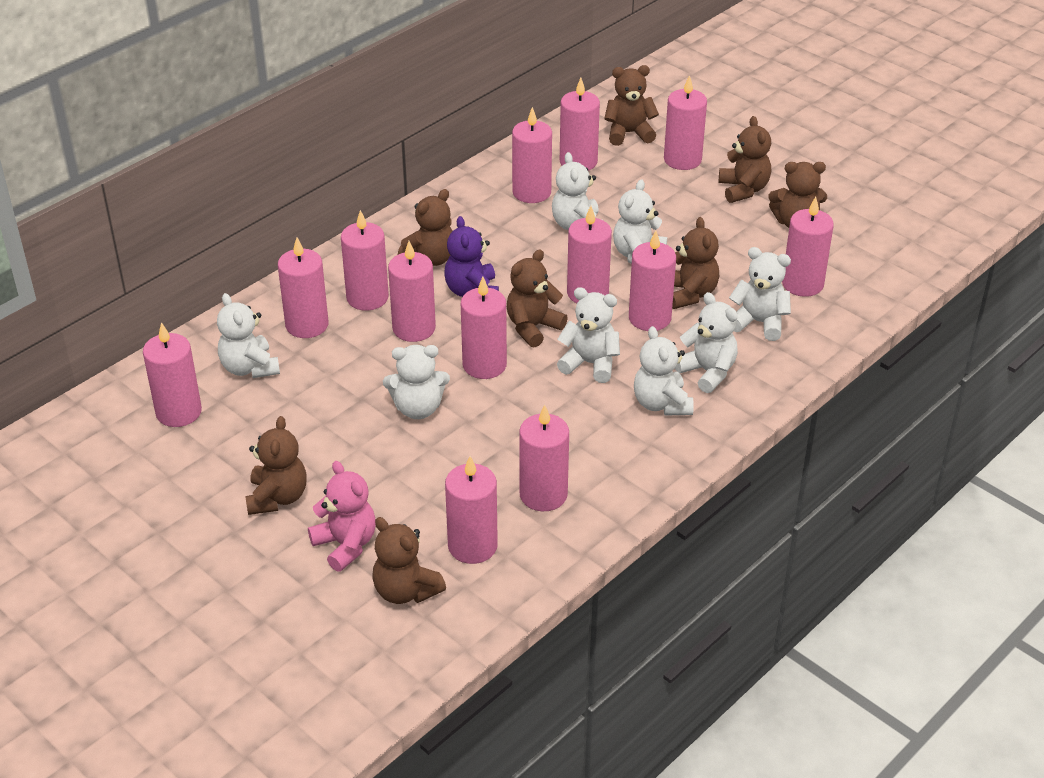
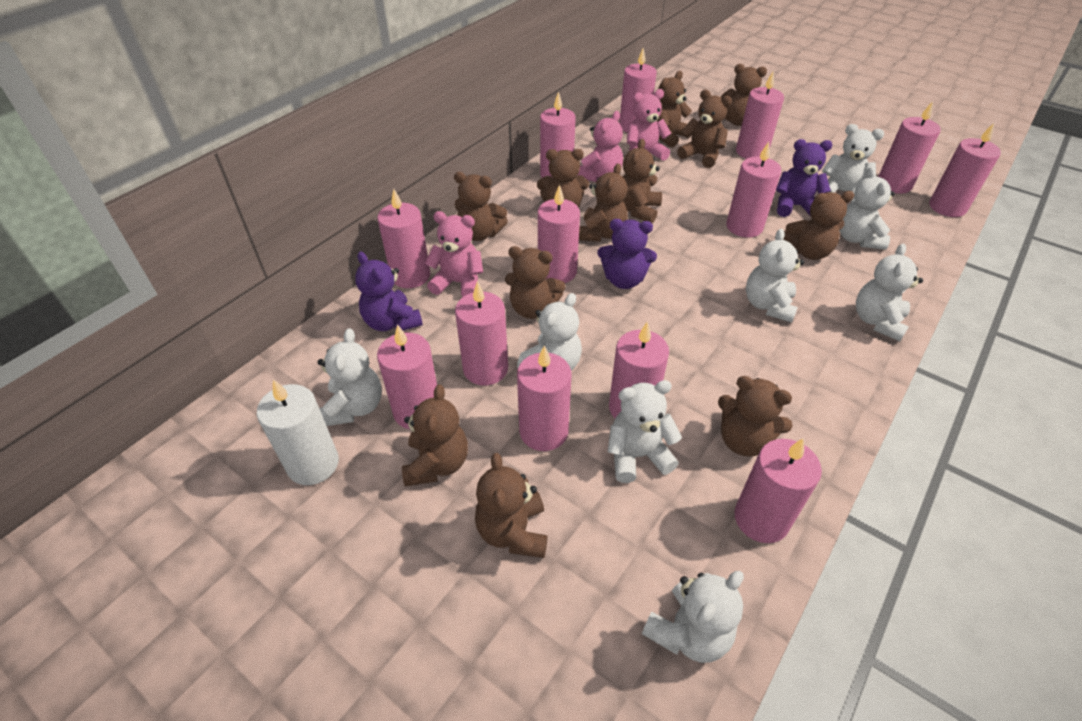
brown teddy bear: 8 -> 12
pink teddy bear: 1 -> 3
purple teddy bear: 1 -> 3
white candle: 0 -> 1

